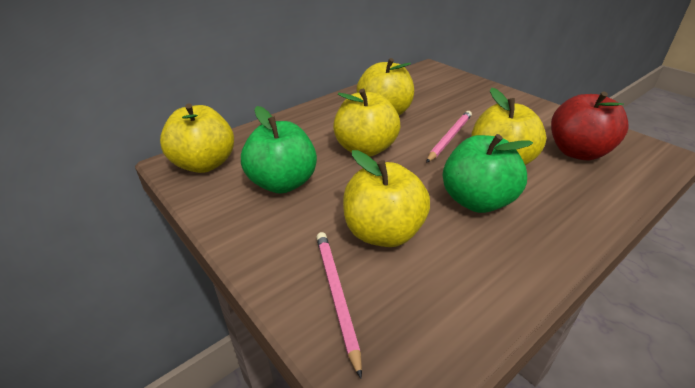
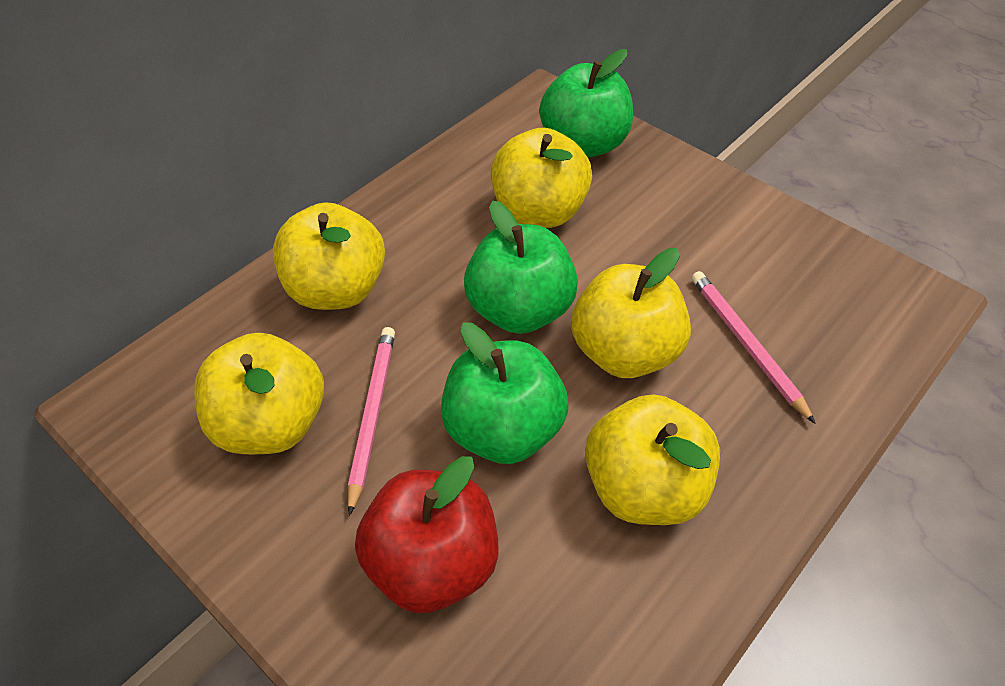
green apple: 2 -> 3

